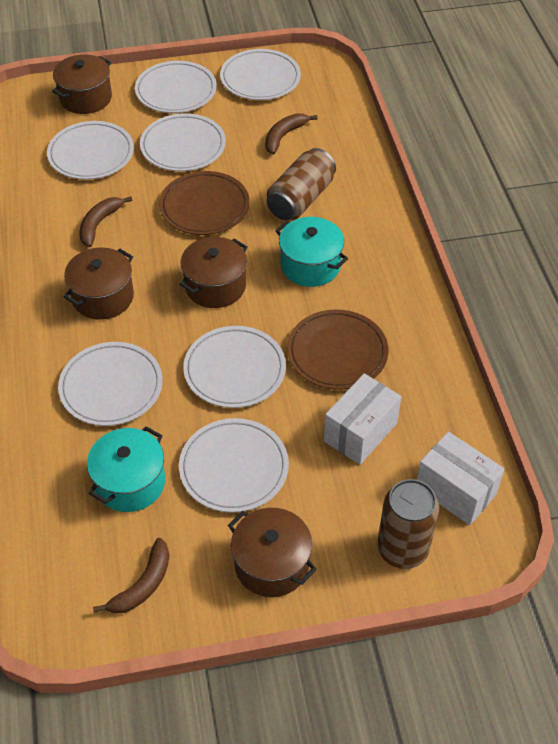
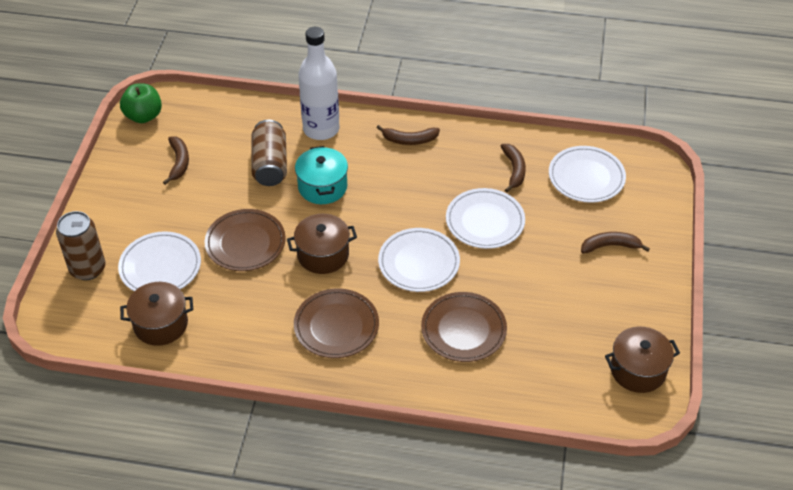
brown banana: 3 -> 4
brown plate: 2 -> 3
brown pot: 4 -> 3
green apple: 0 -> 1
turquoise pot: 2 -> 1
white bottle: 0 -> 1
white box: 2 -> 0
white plate: 7 -> 4

